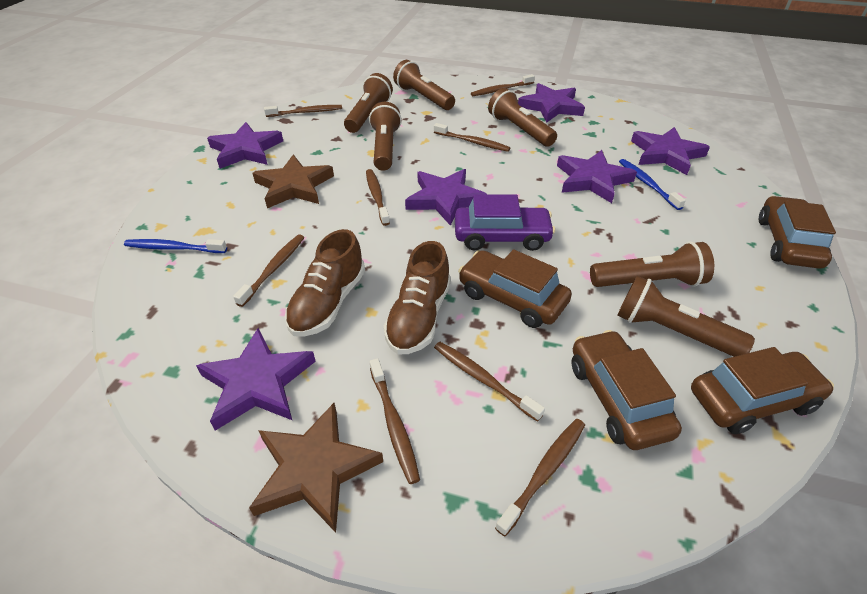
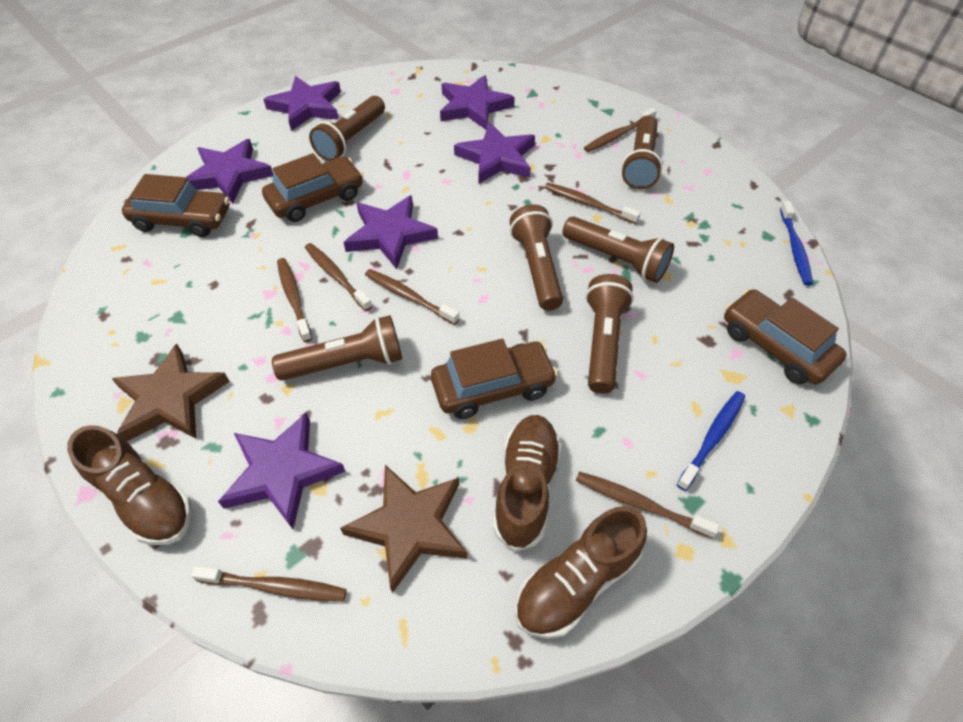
brown shoe: 2 -> 3
brown toothbrush: 8 -> 7
purple car: 1 -> 0

